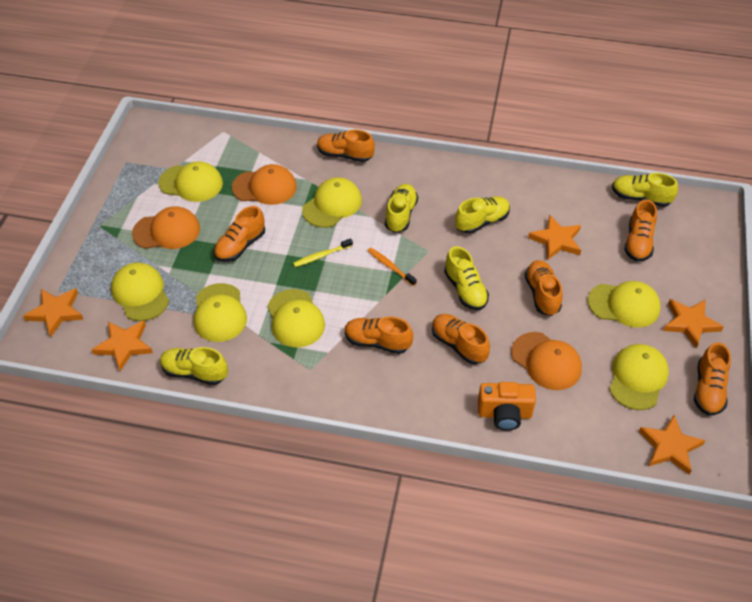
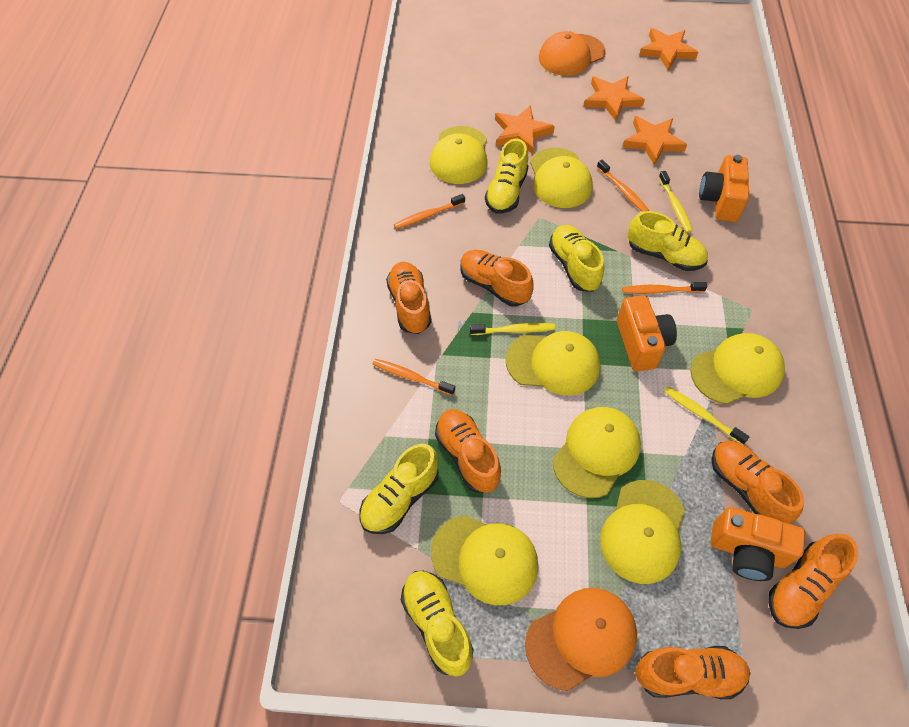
orange camera: 1 -> 3
orange cap: 3 -> 2
orange shoe: 7 -> 6
orange star: 5 -> 4
orange toothbrush: 1 -> 4
yellow toothbrush: 1 -> 3

